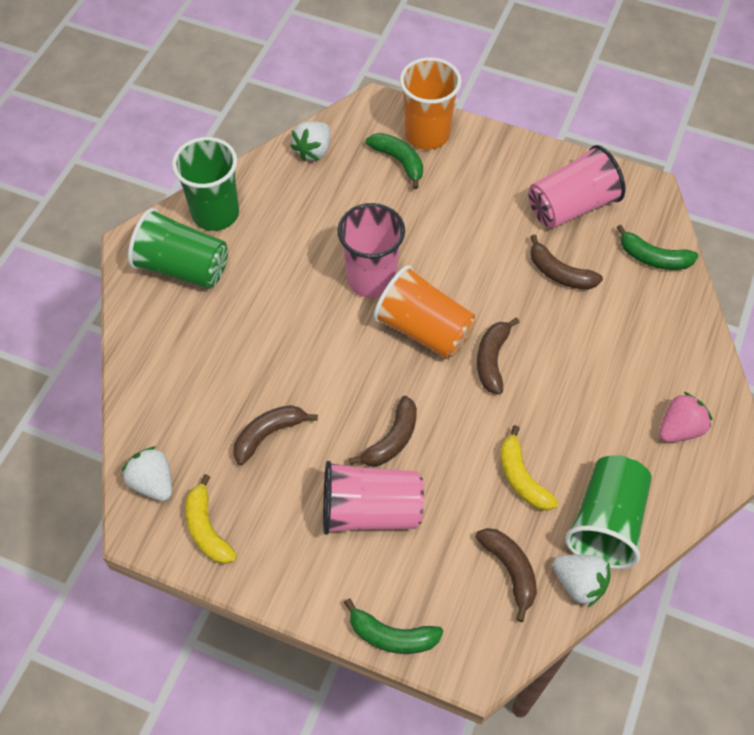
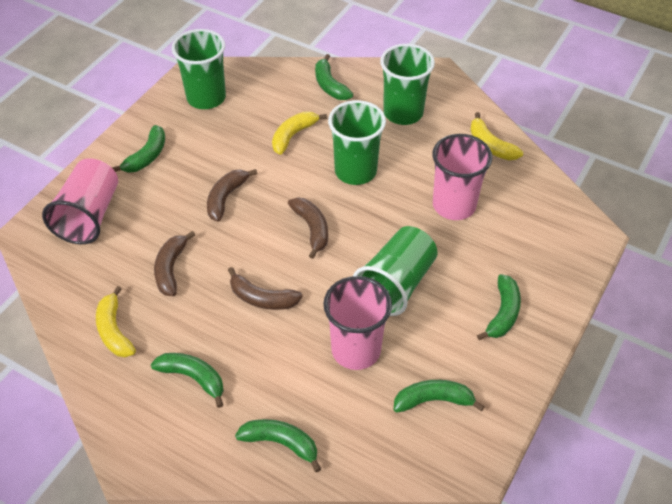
brown banana: 5 -> 4
green banana: 3 -> 6
green cup: 3 -> 4
orange cup: 2 -> 0
pink strawberry: 1 -> 0
white strawberry: 3 -> 0
yellow banana: 2 -> 3

